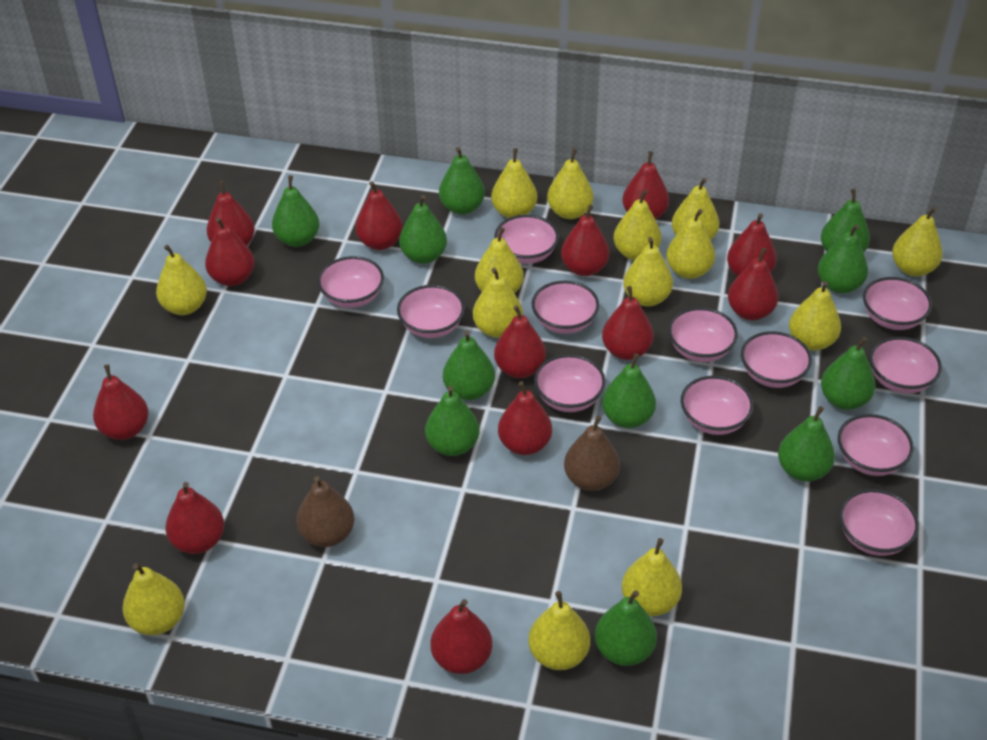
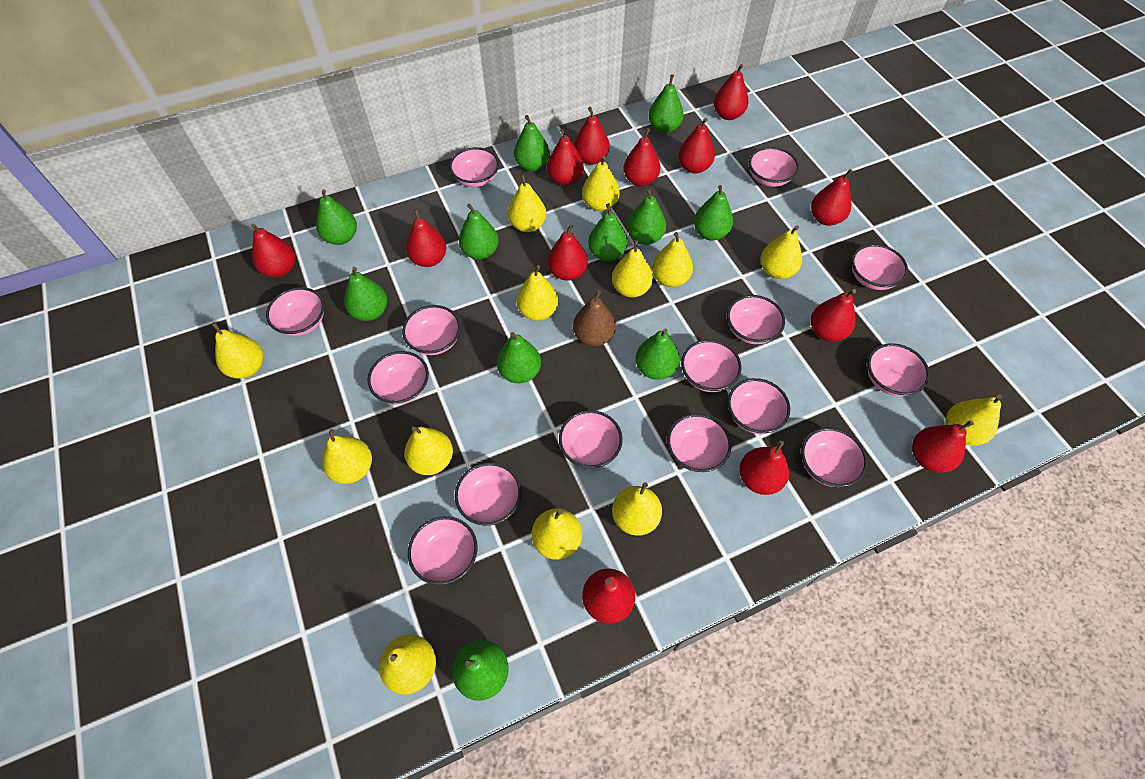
brown pear: 2 -> 1
pink bowl: 12 -> 15
yellow pear: 14 -> 13

